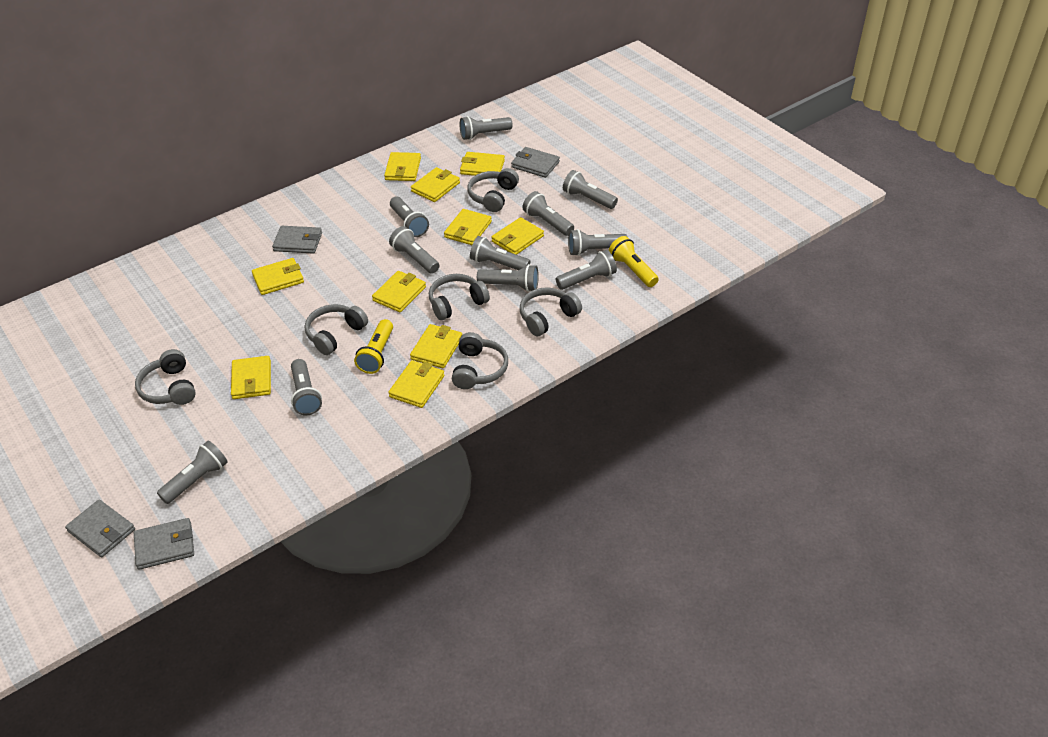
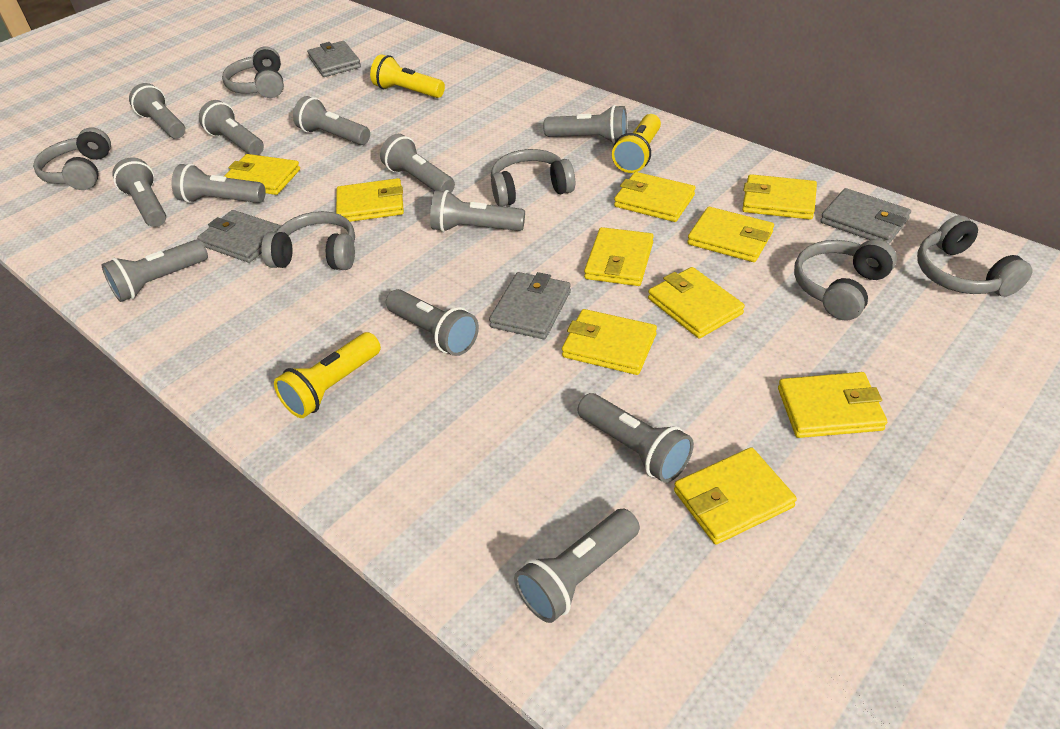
grey flashlight: 11 -> 12
yellow flashlight: 2 -> 3

